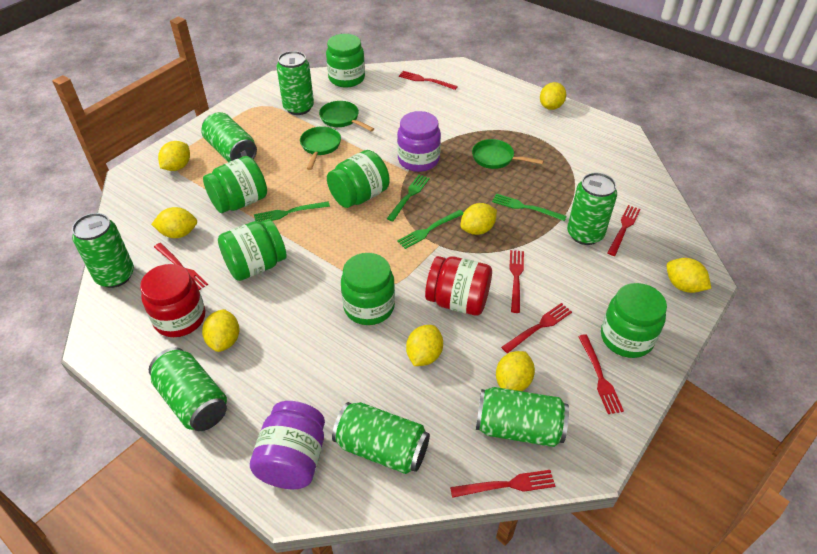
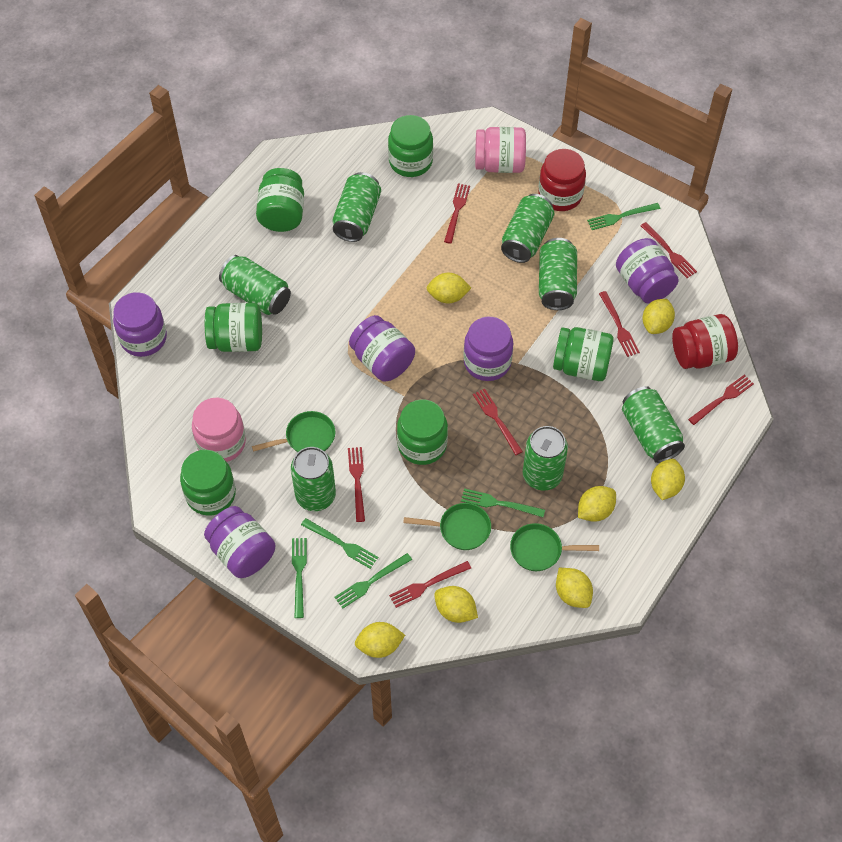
green fork: 4 -> 5
pink jar: 0 -> 2
purple jar: 2 -> 5
yellow lemon: 8 -> 7

